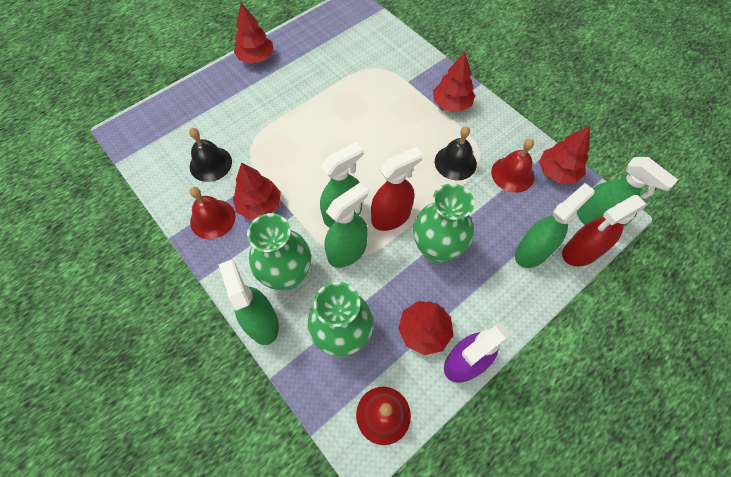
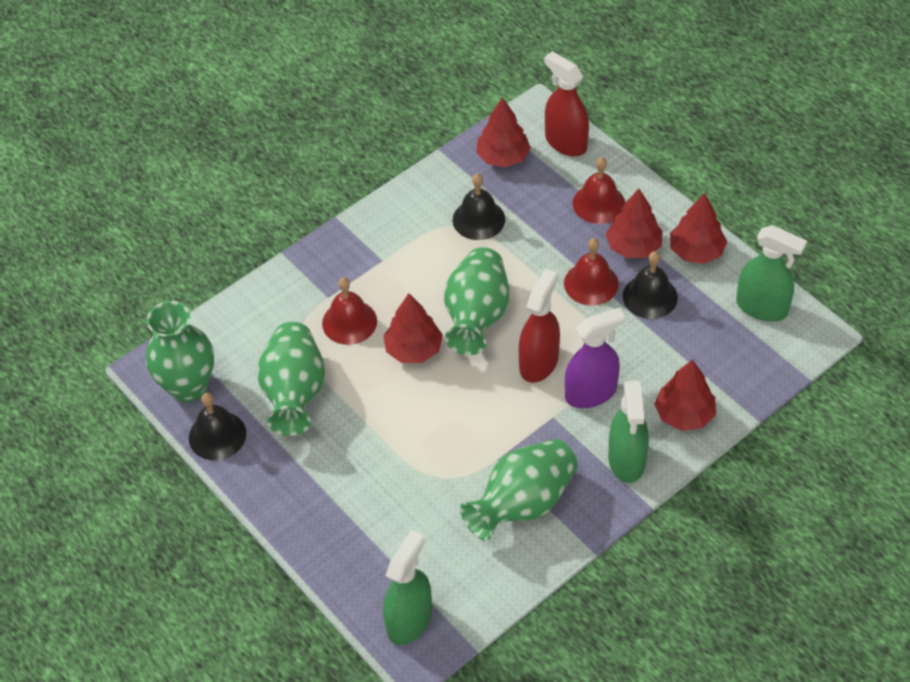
black bell: 2 -> 3
green spray bottle: 5 -> 3
green vase: 3 -> 4

